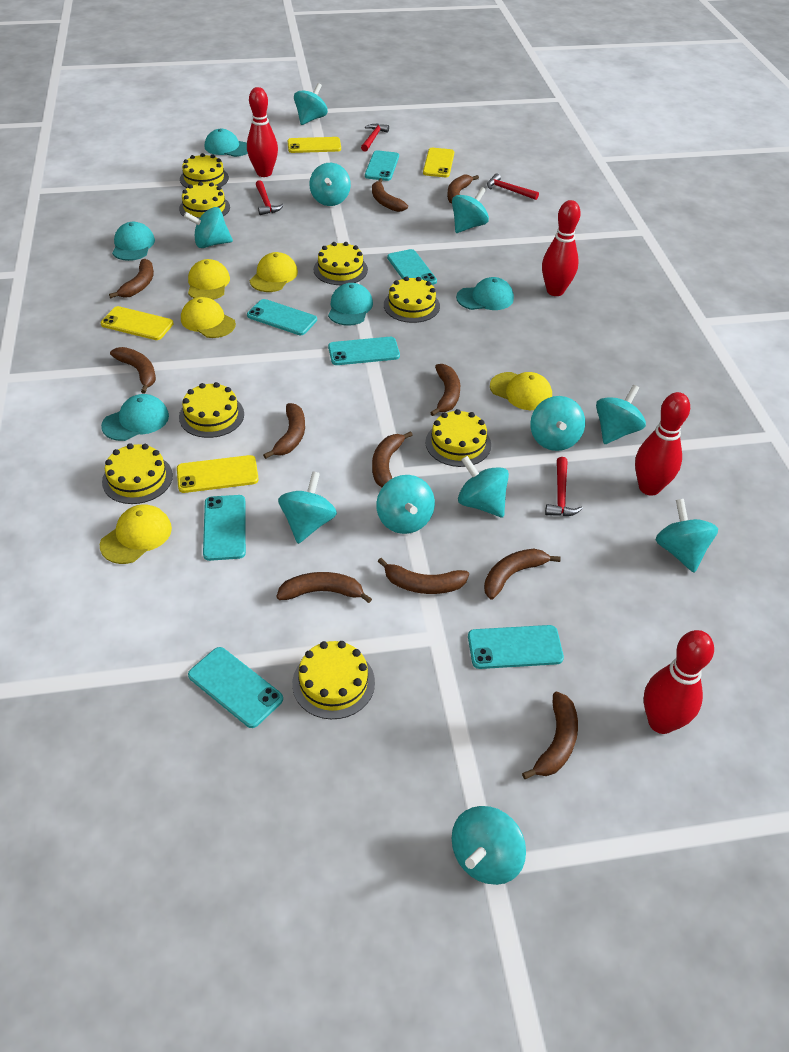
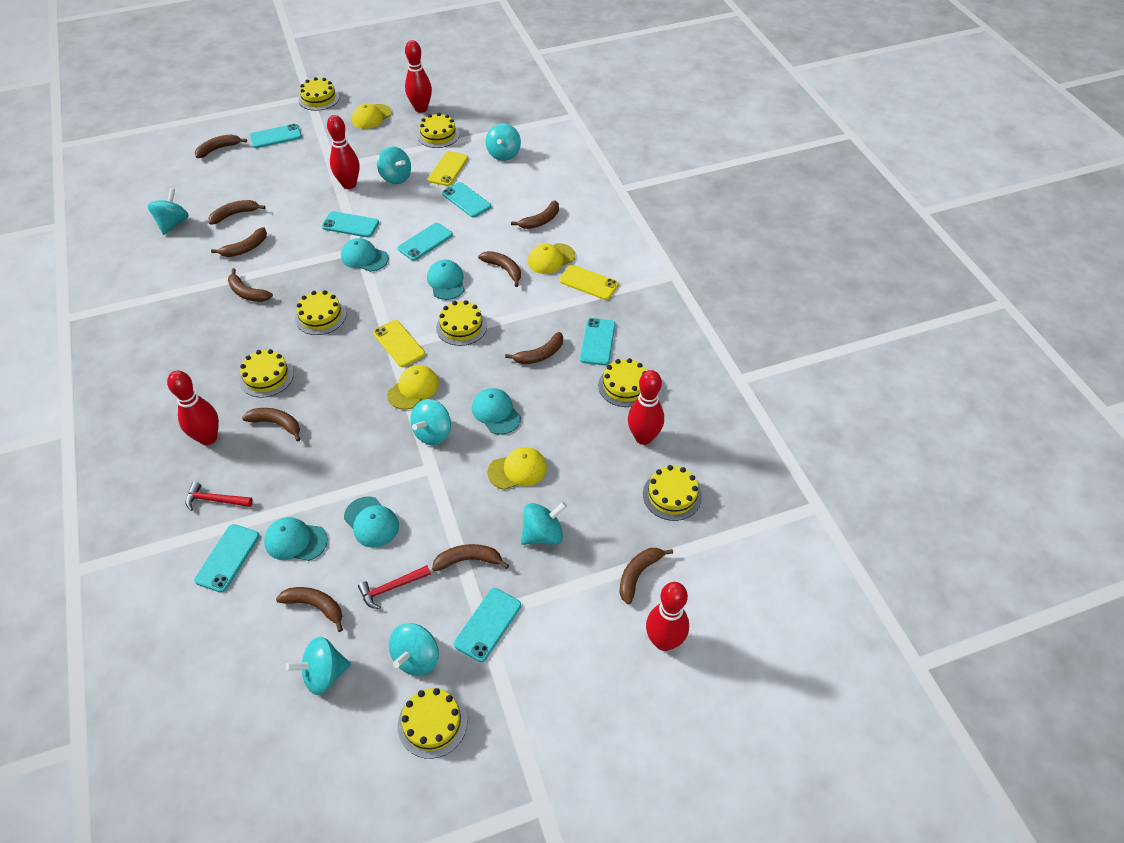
red bowling pin: 4 -> 5
red hammer: 4 -> 2
turquoise spinning top: 11 -> 7
yellow cap: 5 -> 4
yellow phone: 4 -> 3

